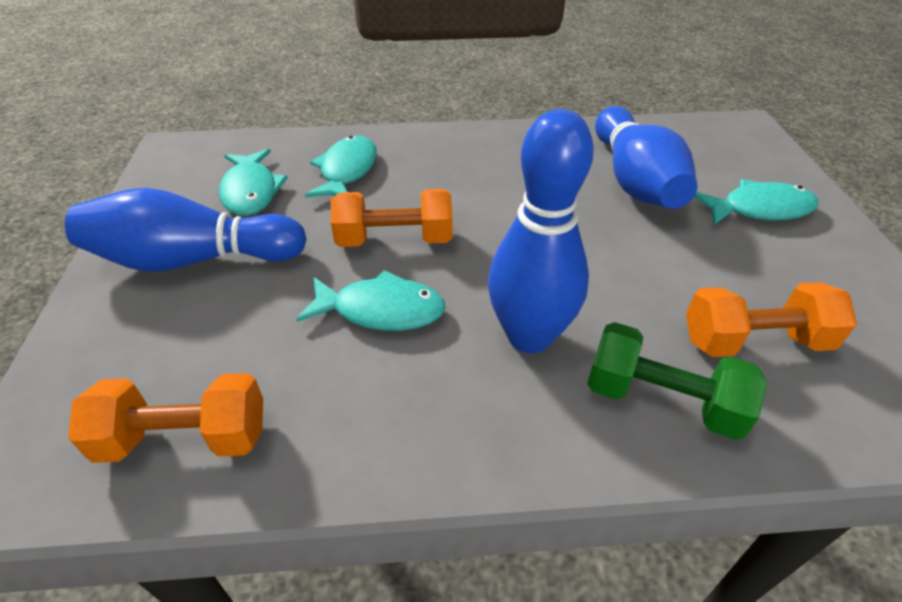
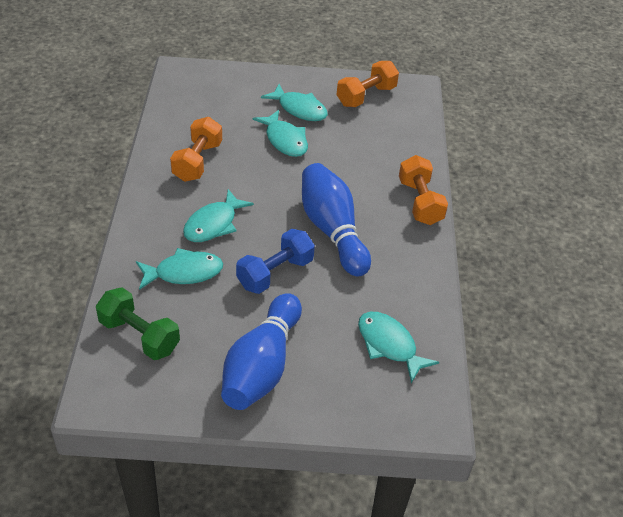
blue bowling pin: 3 -> 2
blue dumbbell: 0 -> 1
turquoise fish: 4 -> 5

